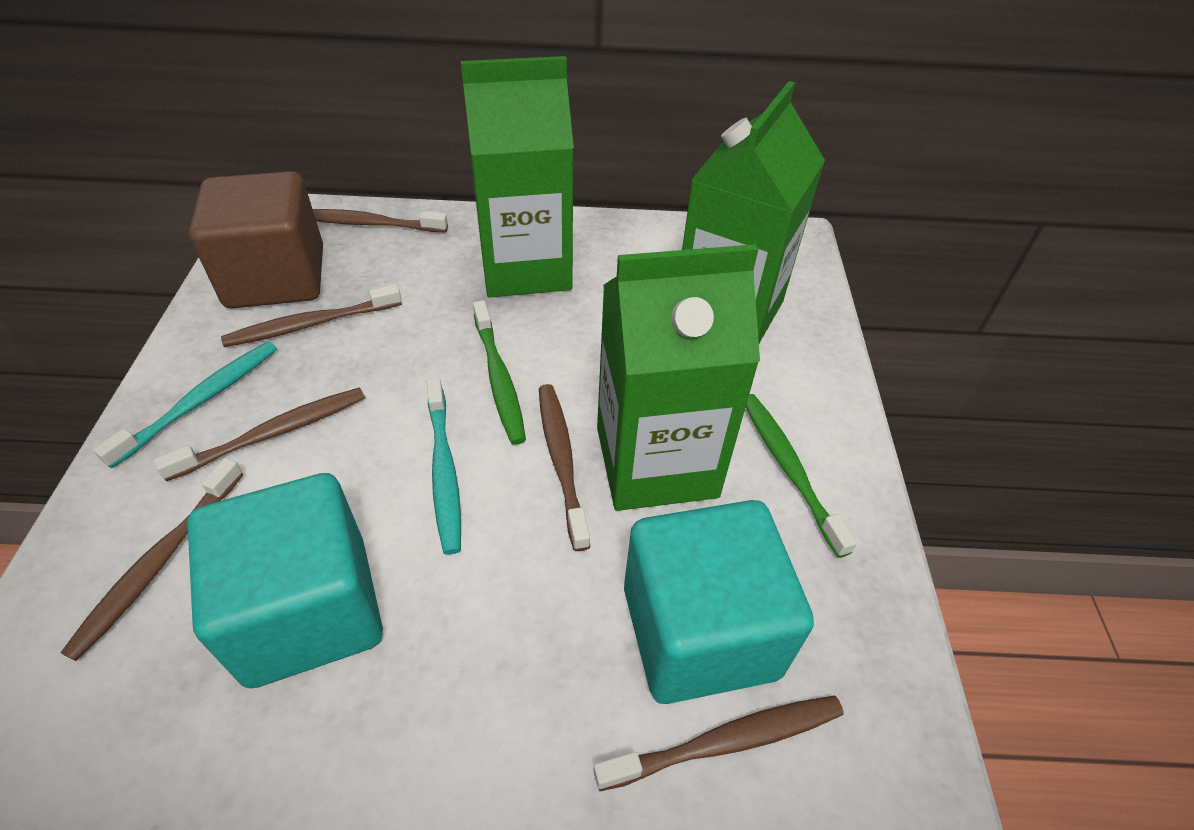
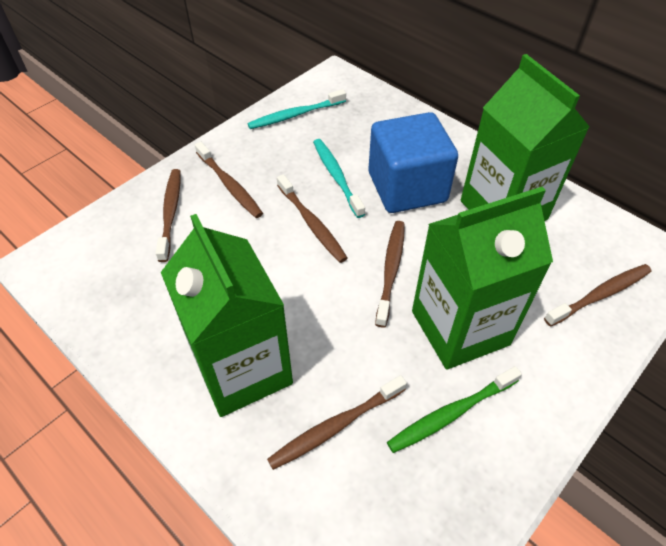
blue cube: 0 -> 1
brown cube: 1 -> 0
green toothbrush: 2 -> 1
turquoise cube: 2 -> 0

